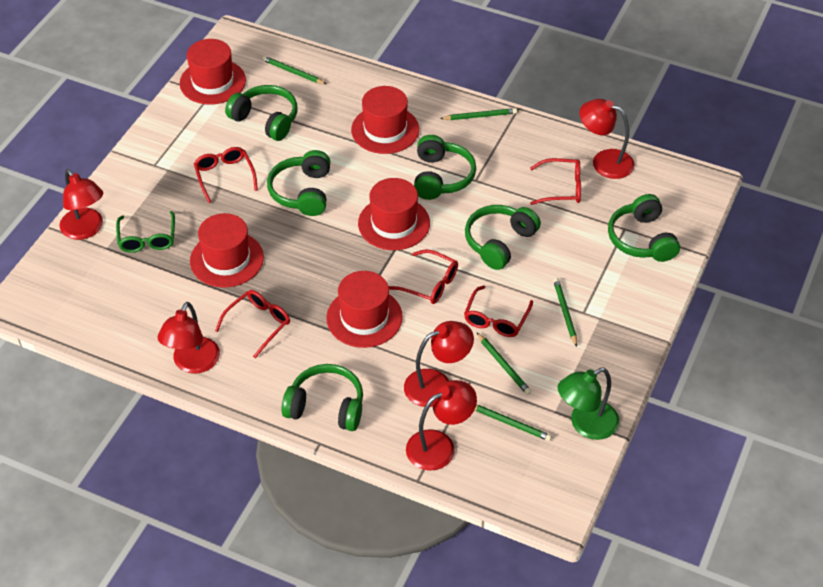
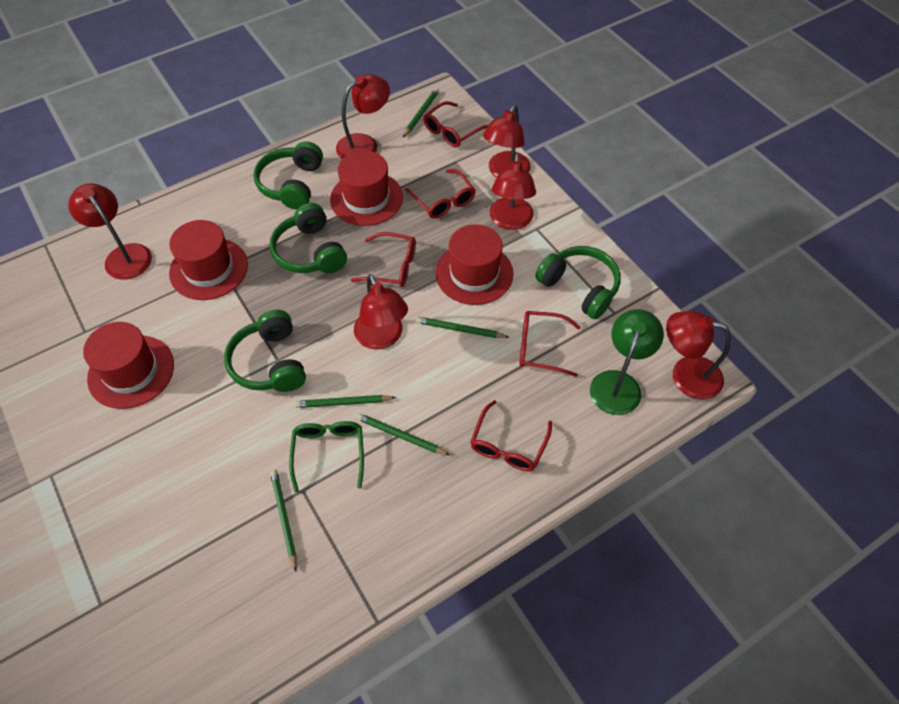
green headphones: 6 -> 4
red hat: 5 -> 4
red lamp: 5 -> 6

